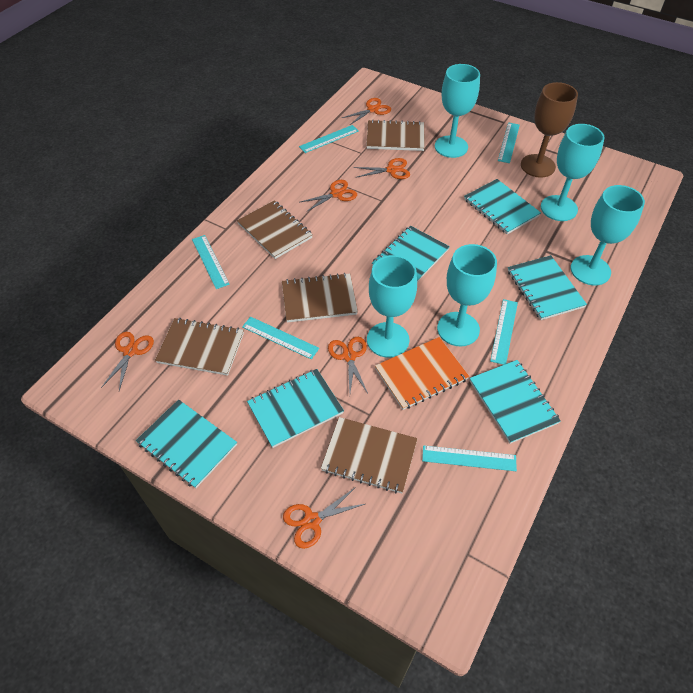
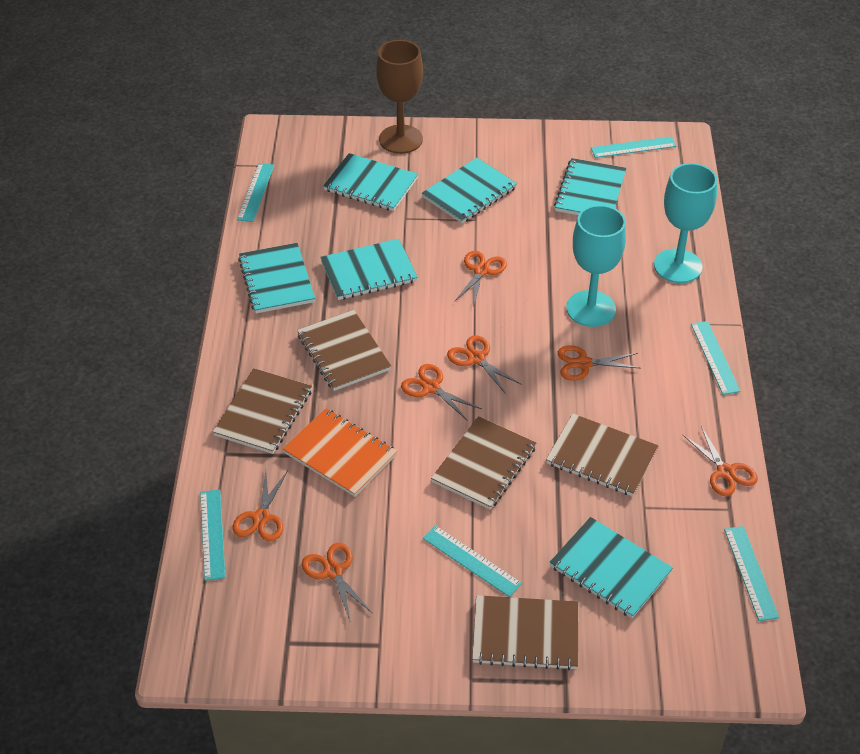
orange scissors: 6 -> 7
turquoise goblet: 5 -> 2

